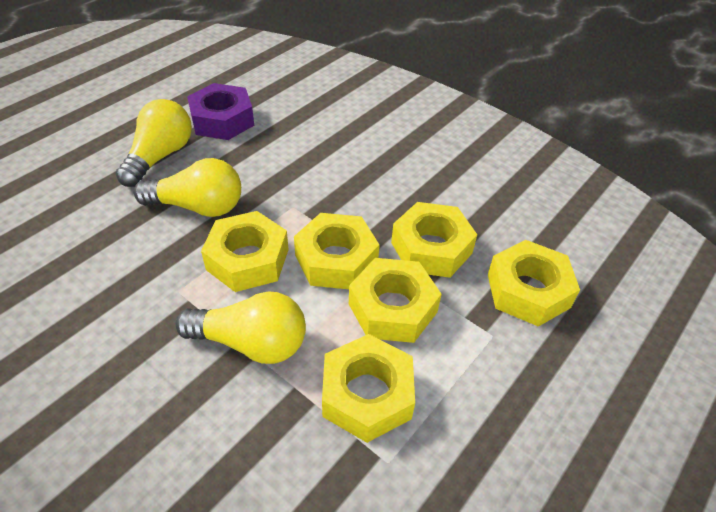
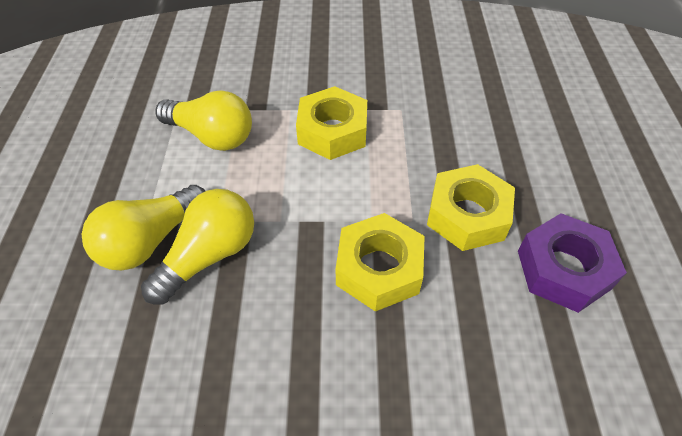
yellow nut: 6 -> 3

